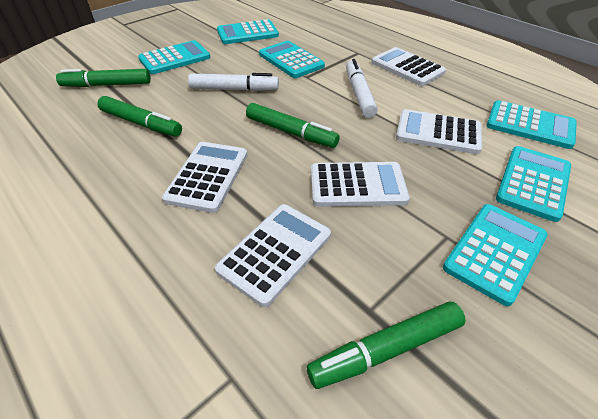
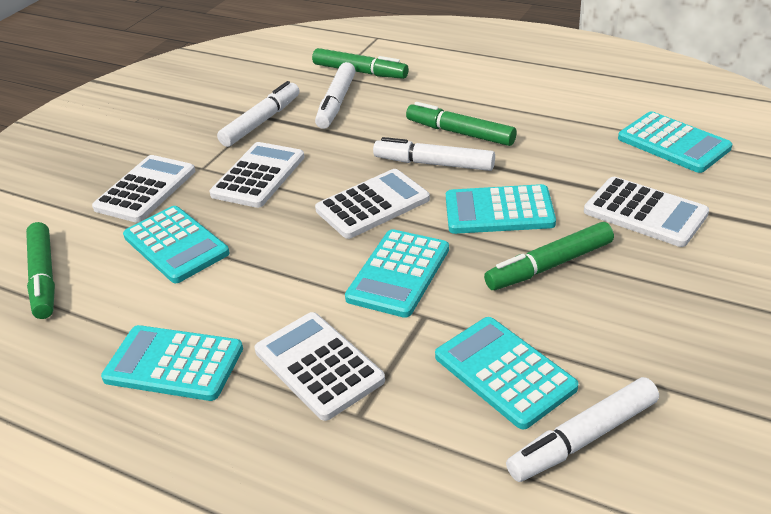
white marker: 2 -> 4

